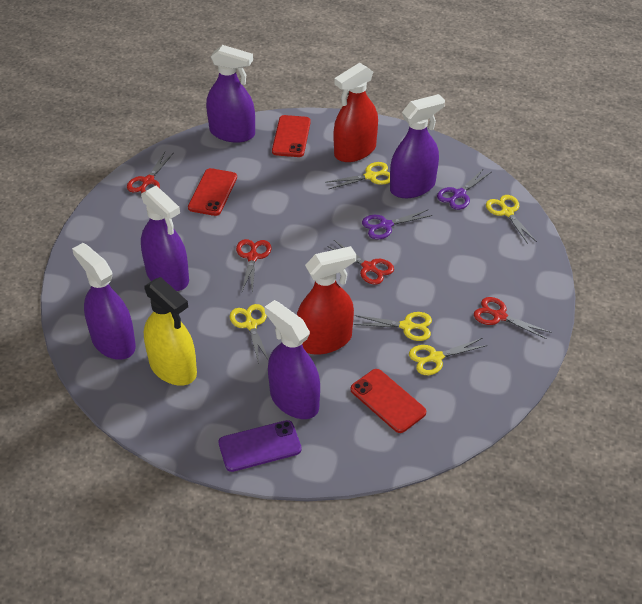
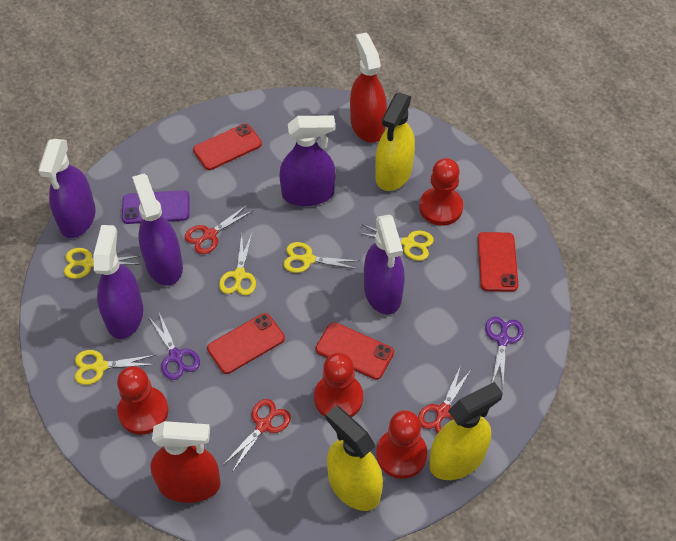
red pawn: 0 -> 4
red phone: 3 -> 4
red scissors: 4 -> 3
yellow spray bottle: 1 -> 3

